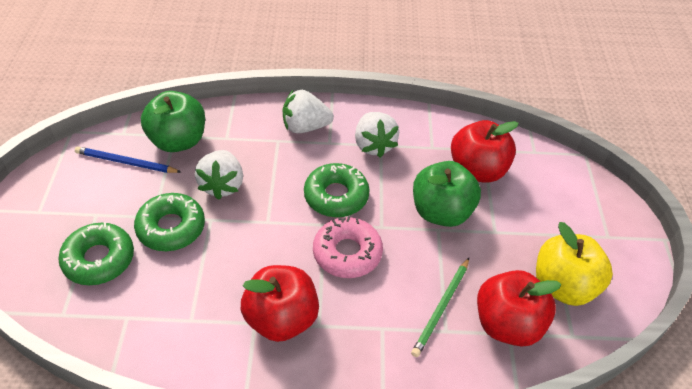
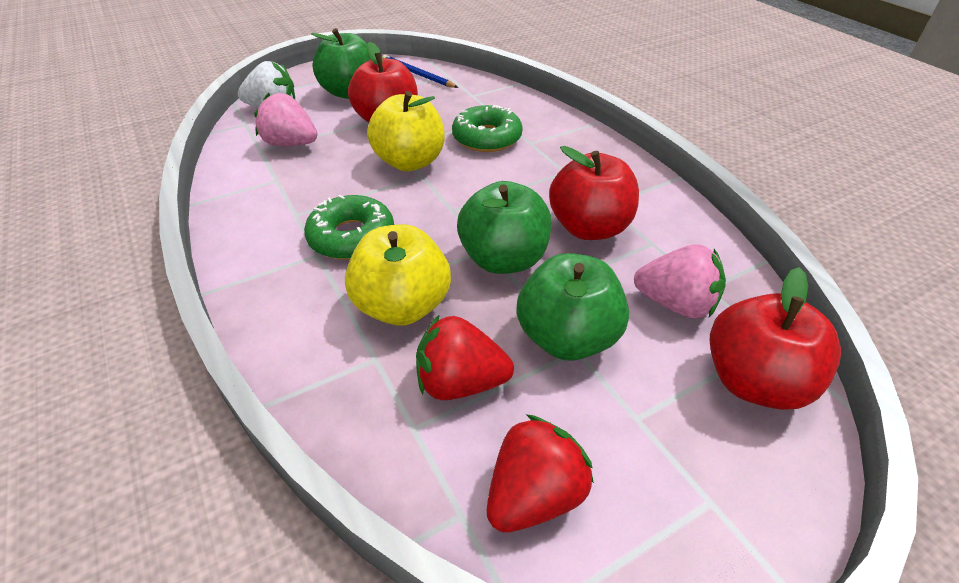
green apple: 2 -> 3
green donut: 3 -> 2
green pencil: 1 -> 0
pink donut: 1 -> 0
pink strawberry: 0 -> 2
red strawberry: 0 -> 2
white strawberry: 3 -> 1
yellow apple: 1 -> 2

